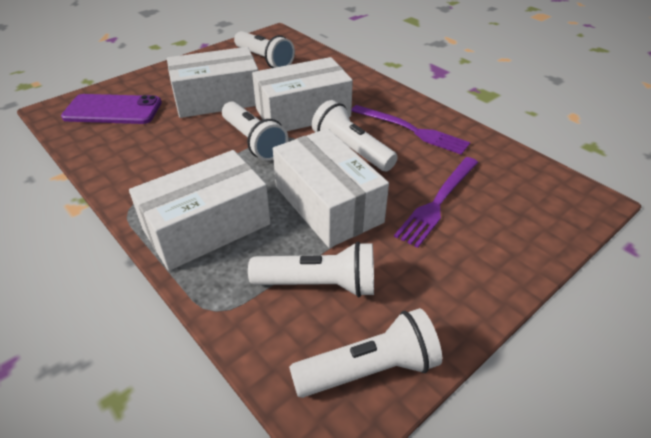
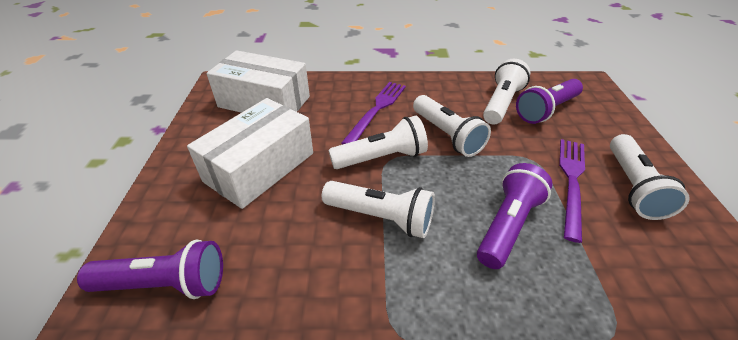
purple flashlight: 0 -> 3
purple phone: 1 -> 0
white box: 4 -> 2

